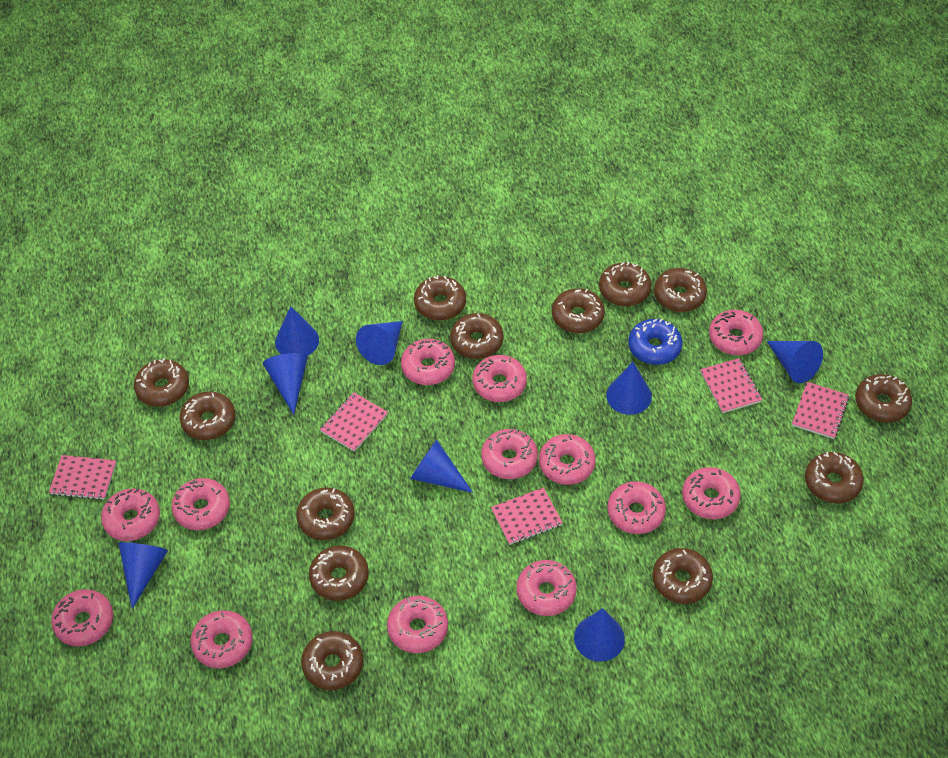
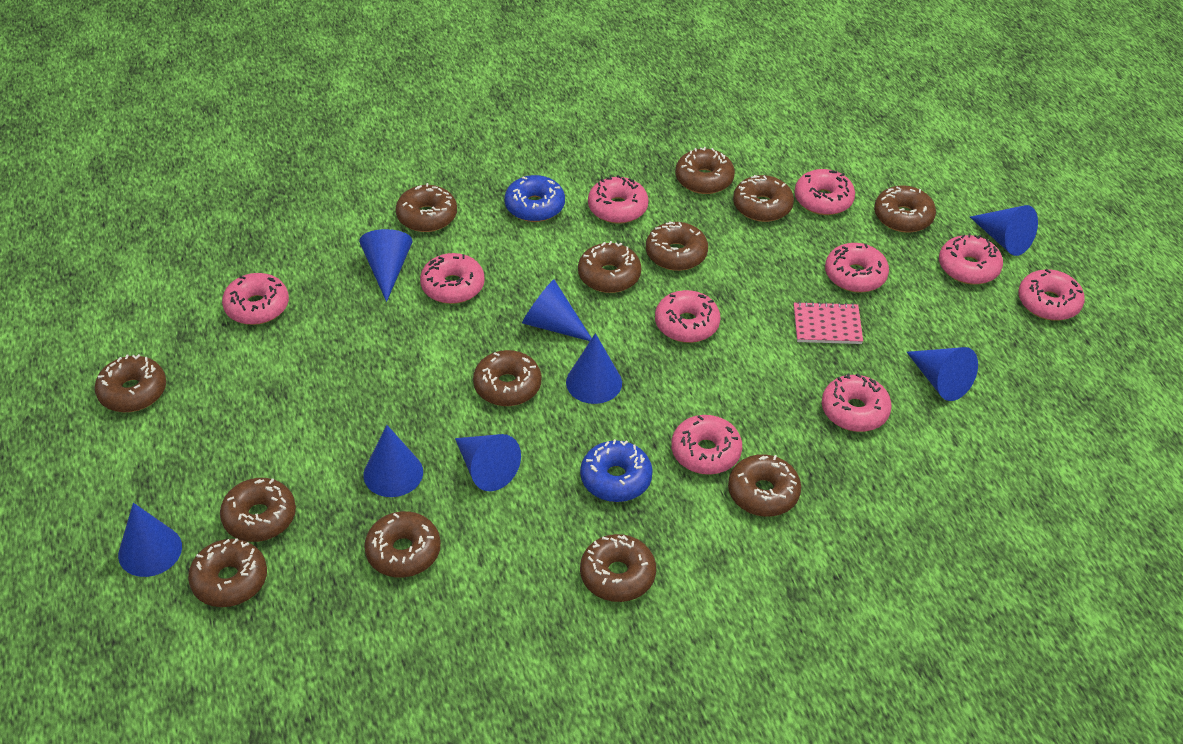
blue donut: 1 -> 2
pink donut: 13 -> 10
pink notebook: 5 -> 1

